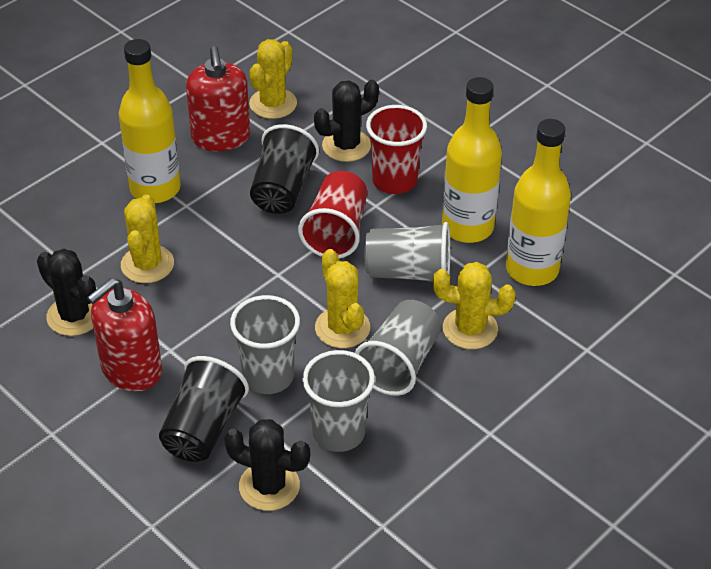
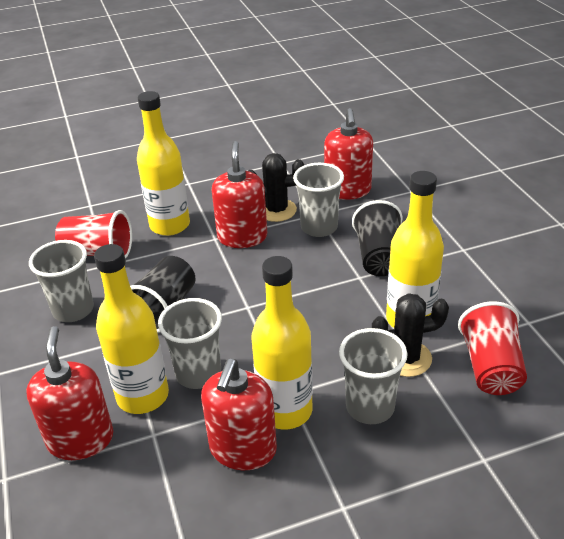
black cactus: 3 -> 2
red soap dispenser: 2 -> 4
yellow bottle: 3 -> 4
yellow cactus: 4 -> 0

